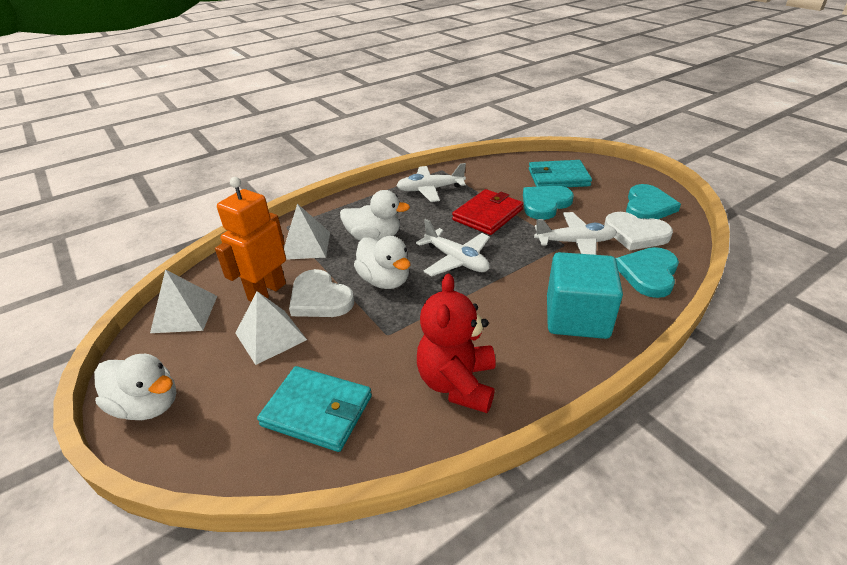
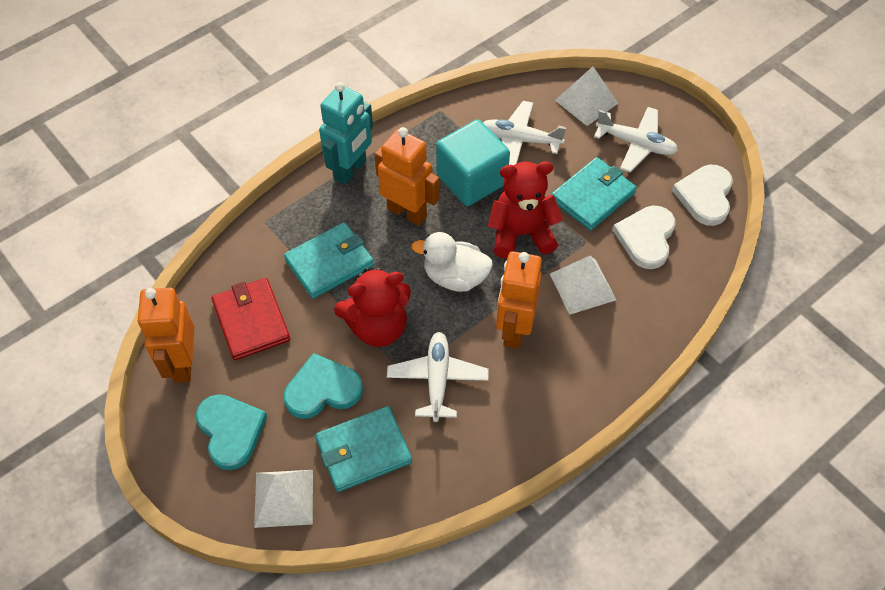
orange robot: 1 -> 3
red teddy bear: 1 -> 2
turquoise heart: 3 -> 2
turquoise robot: 0 -> 1
turquoise wallet: 2 -> 3
white duck: 3 -> 1

